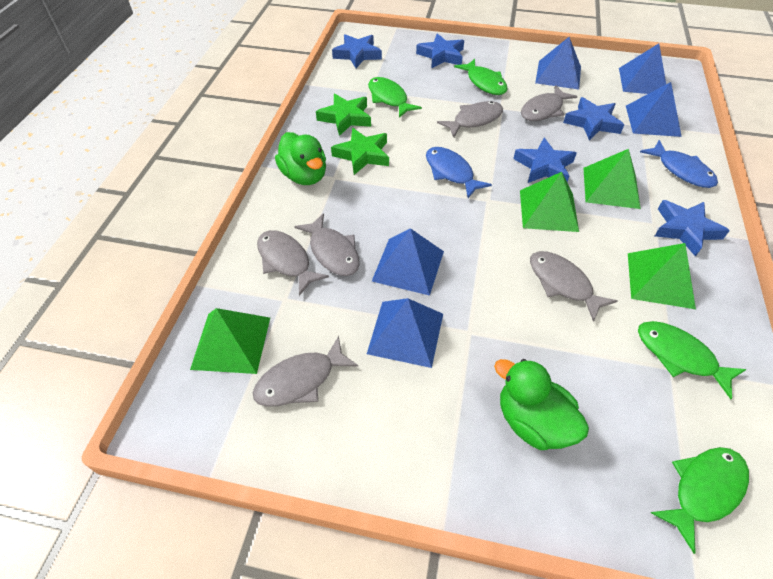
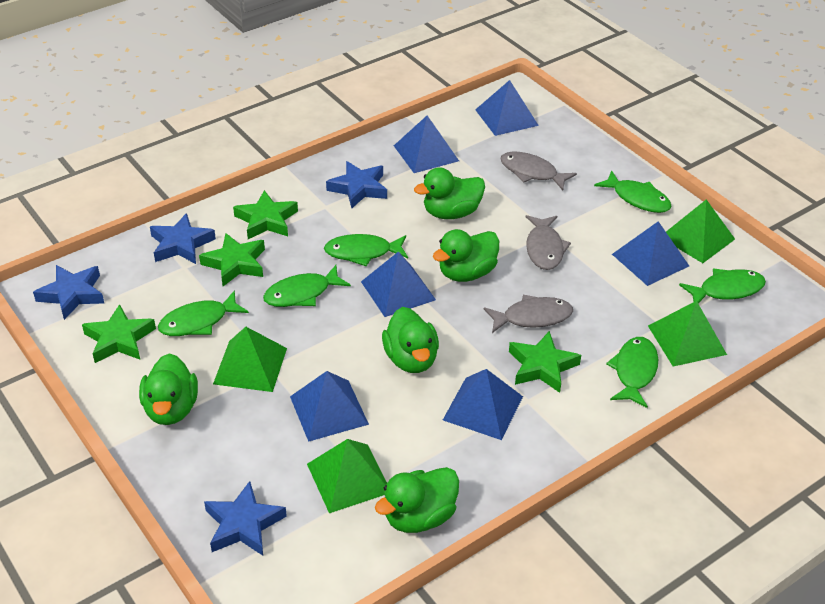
blue fish: 2 -> 0
blue pyramid: 5 -> 6
blue star: 5 -> 4
green duck: 2 -> 5
green fish: 4 -> 6
green star: 2 -> 4
grey fish: 6 -> 3

